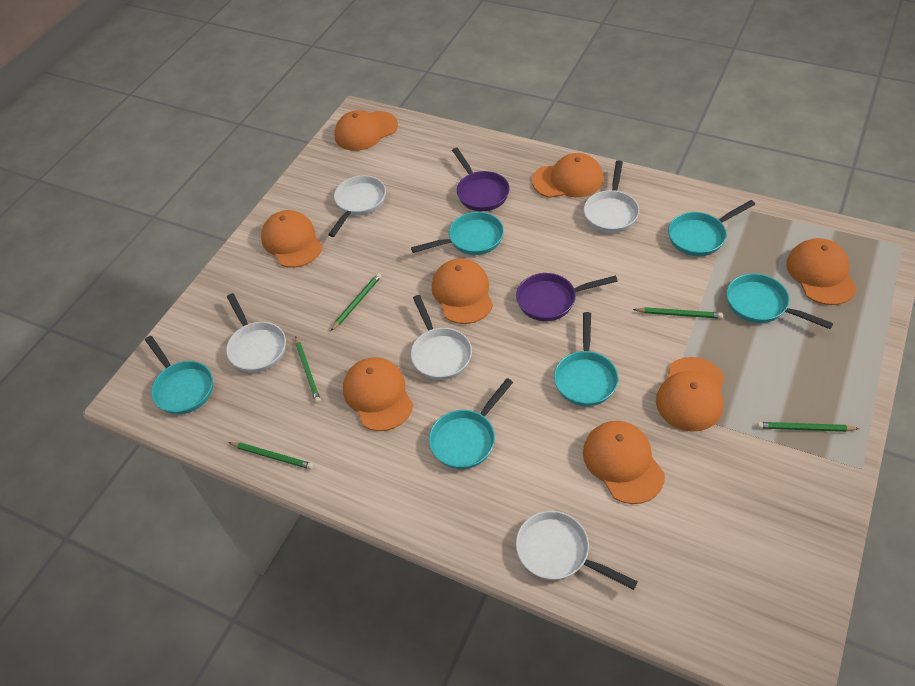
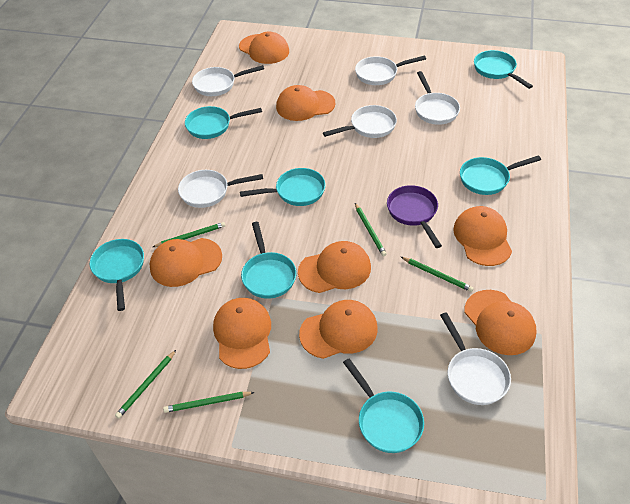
purple pan: 2 -> 1
turquoise pan: 6 -> 7
white pan: 5 -> 6

